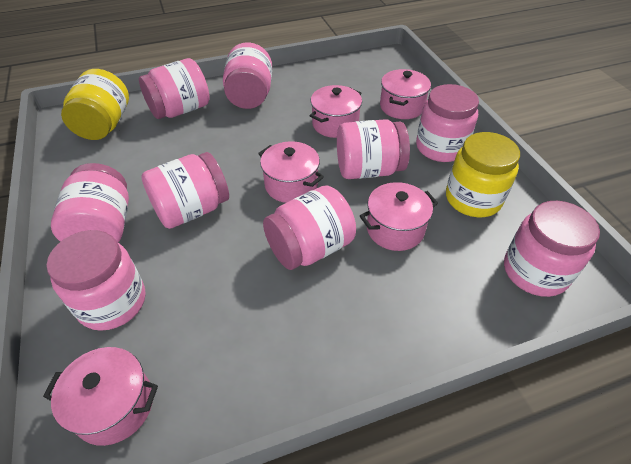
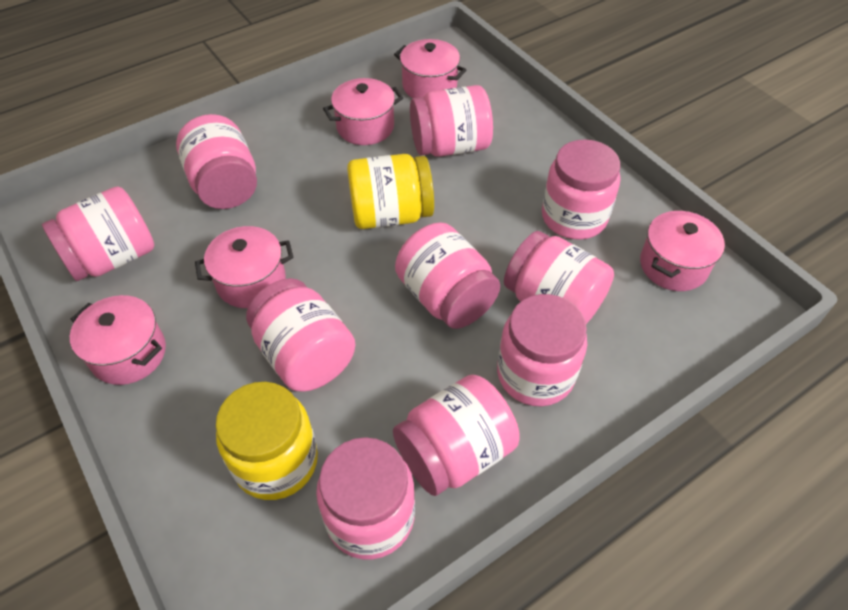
pink jar: 9 -> 10

